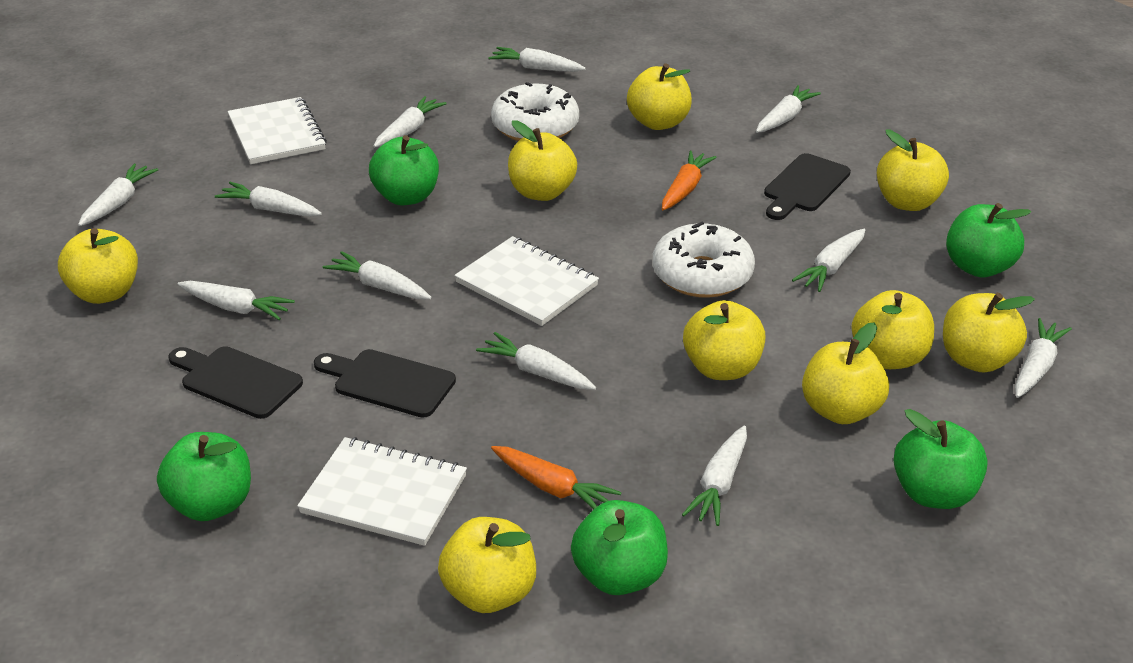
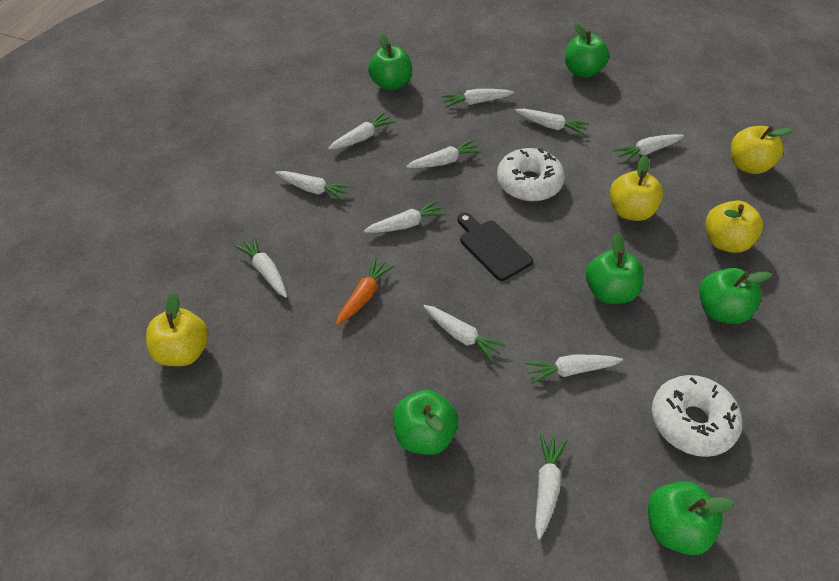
black cutting board: 3 -> 1
green apple: 5 -> 6
orange carrot: 2 -> 1
white notebook: 3 -> 0
yellow apple: 9 -> 4

